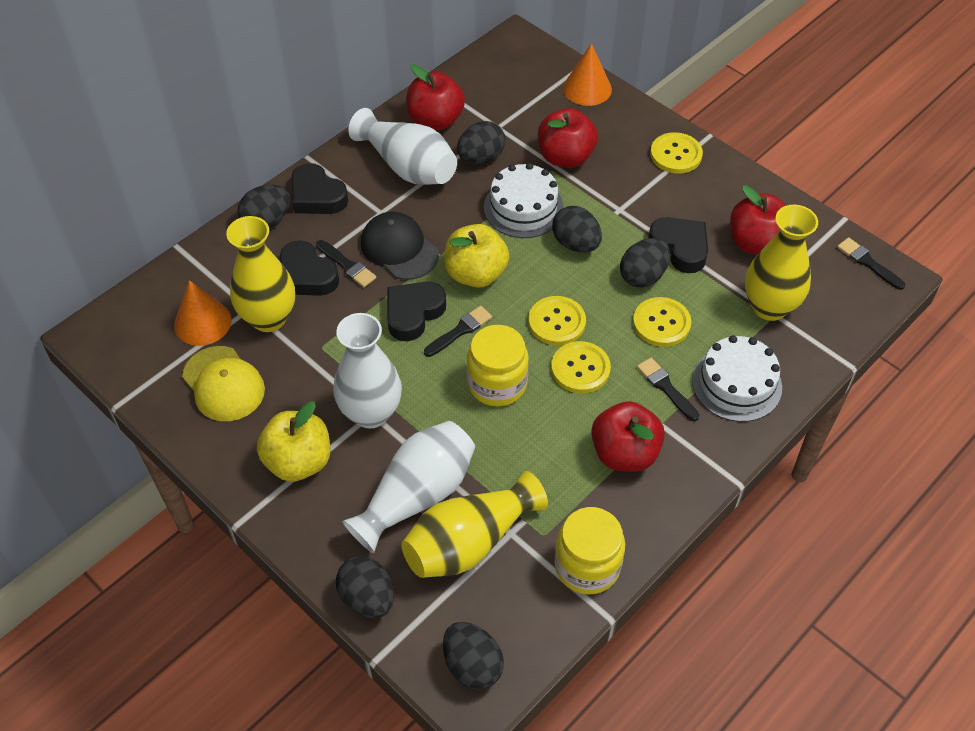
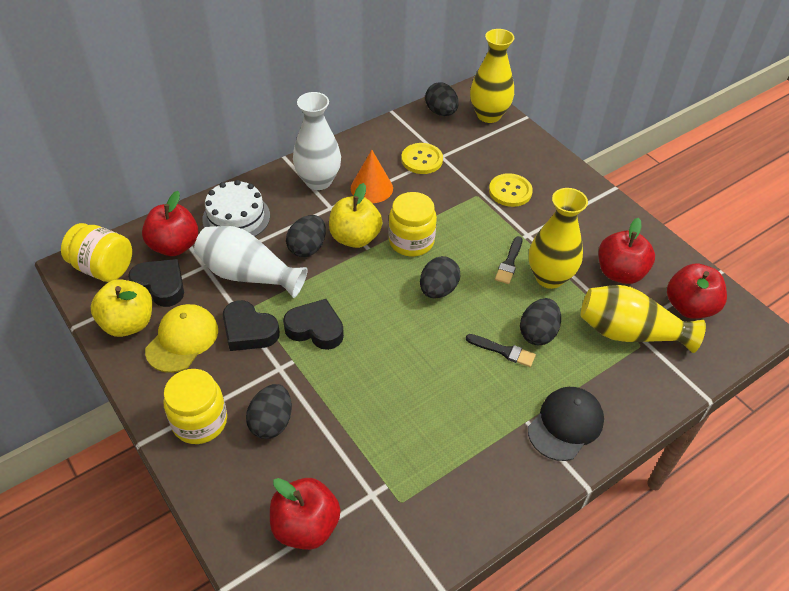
black brush: 4 -> 2
black egg: 6 -> 5
black heart: 4 -> 3
orange cone: 2 -> 1
white cake: 2 -> 1
white vase: 3 -> 2
yellow button: 4 -> 2
yellow jar: 2 -> 3

